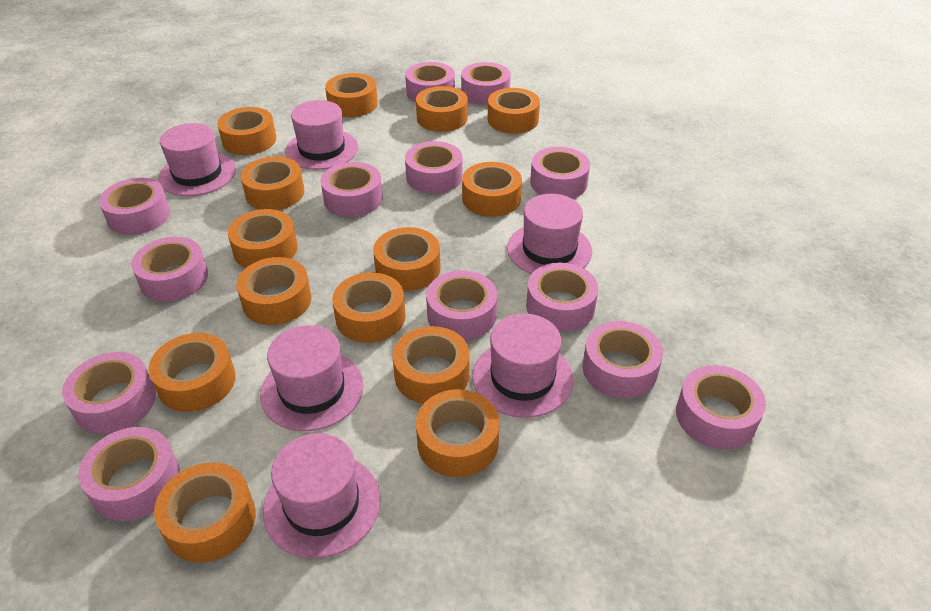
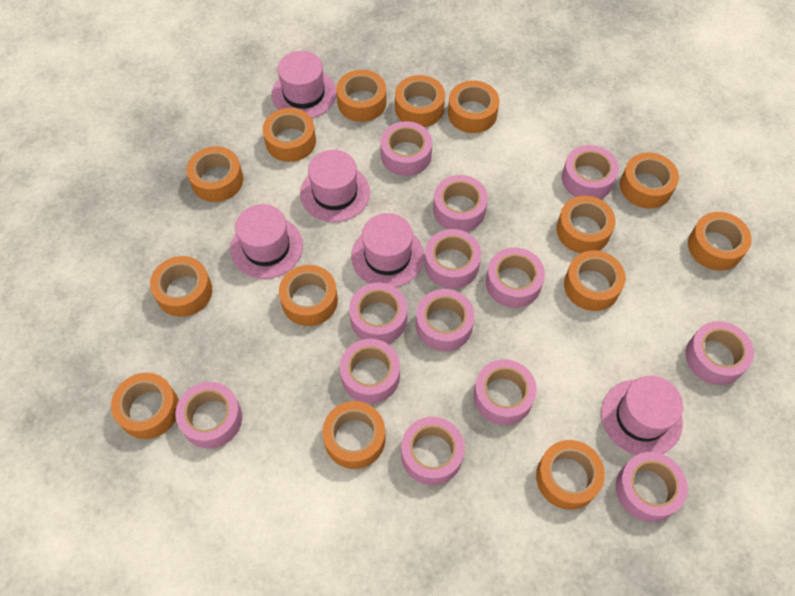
pink hat: 6 -> 5

